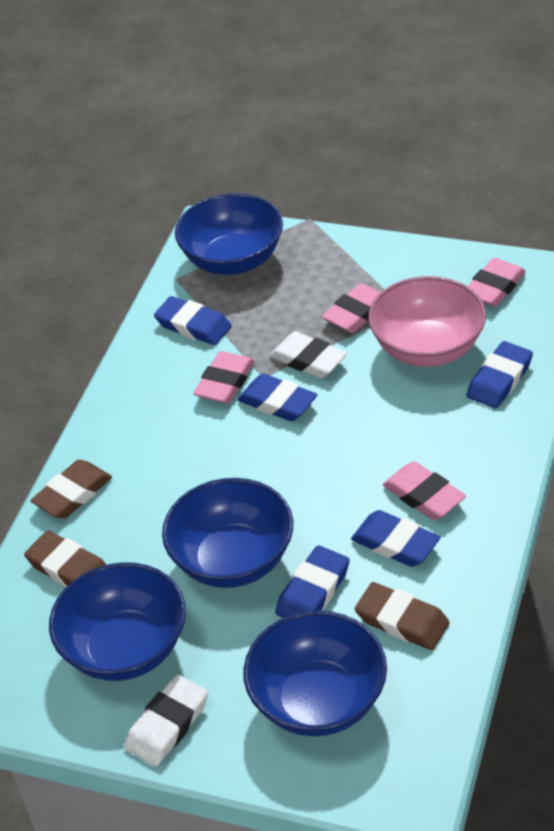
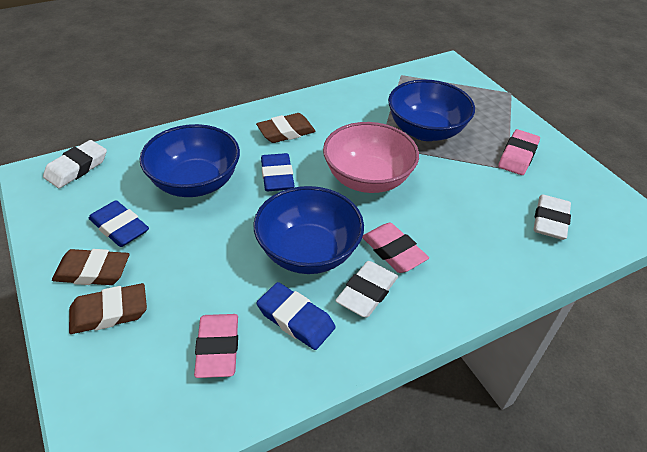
blue bowl: 4 -> 3
blue eraser: 5 -> 3
pink eraser: 4 -> 3
white eraser: 2 -> 3

